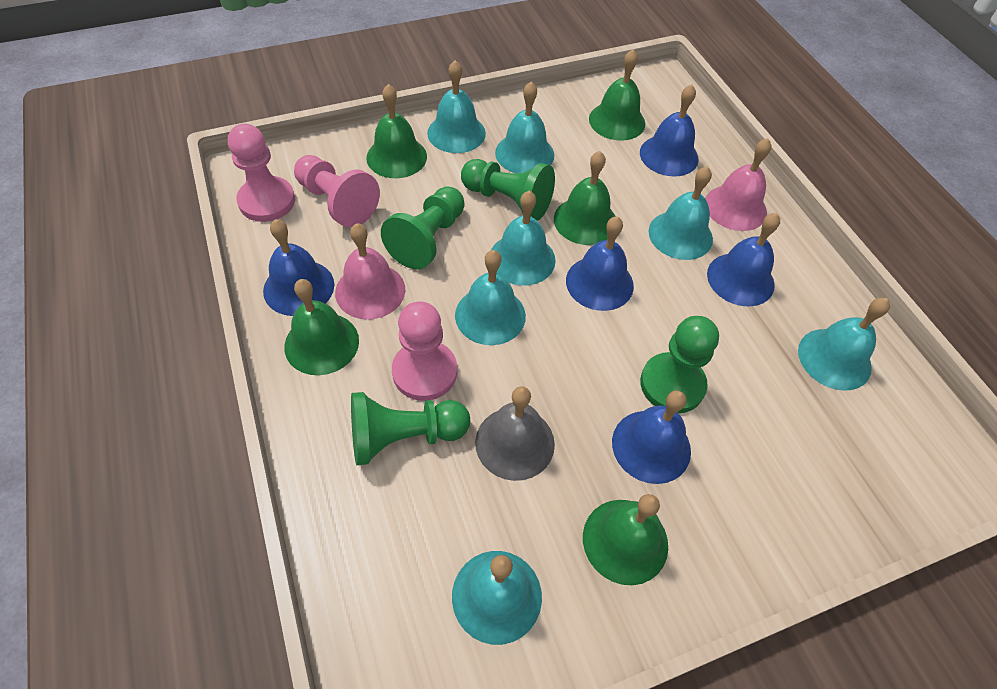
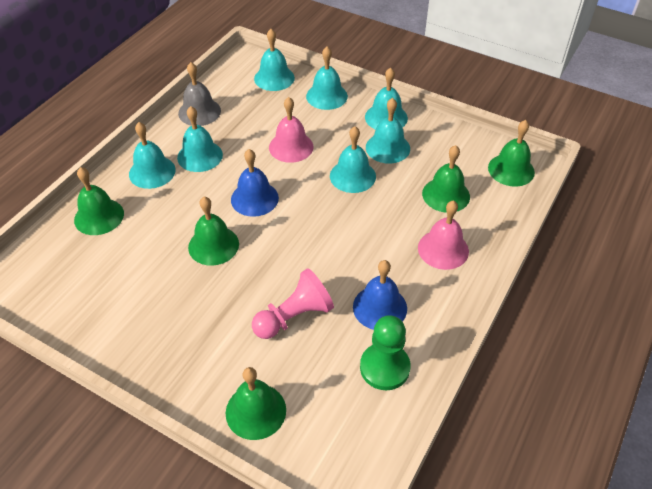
blue bell: 5 -> 2
green pawn: 4 -> 1
pink pawn: 3 -> 1

